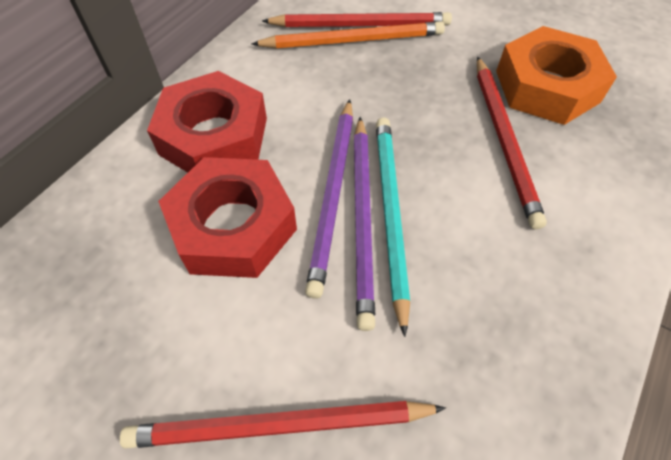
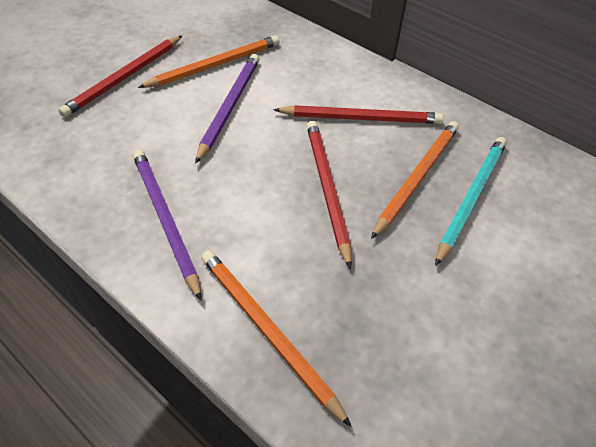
orange nut: 1 -> 0
orange pencil: 1 -> 3
red nut: 2 -> 0

